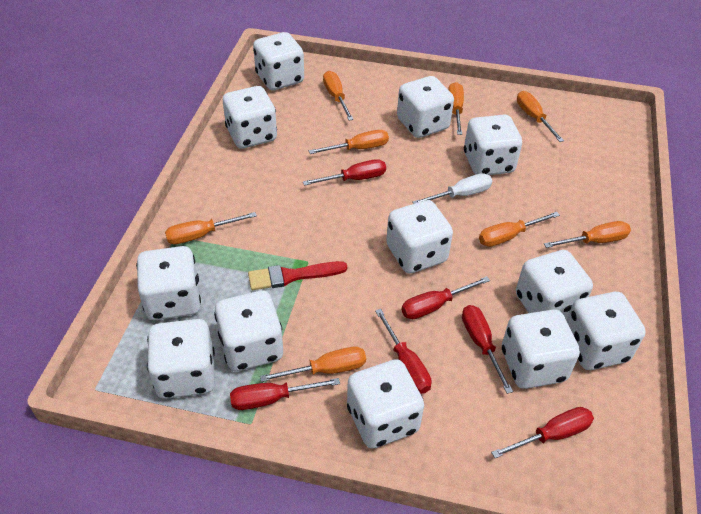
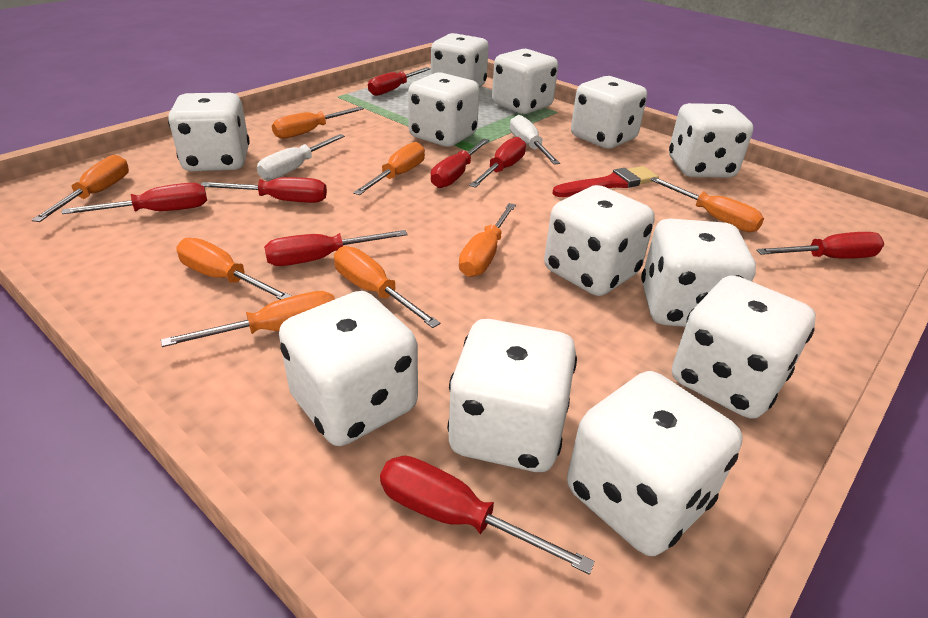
red screwdriver: 6 -> 8
white screwdriver: 1 -> 2

